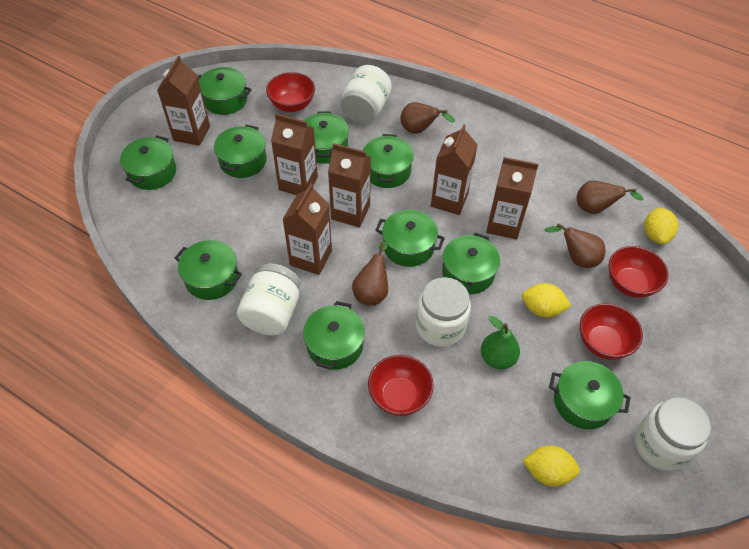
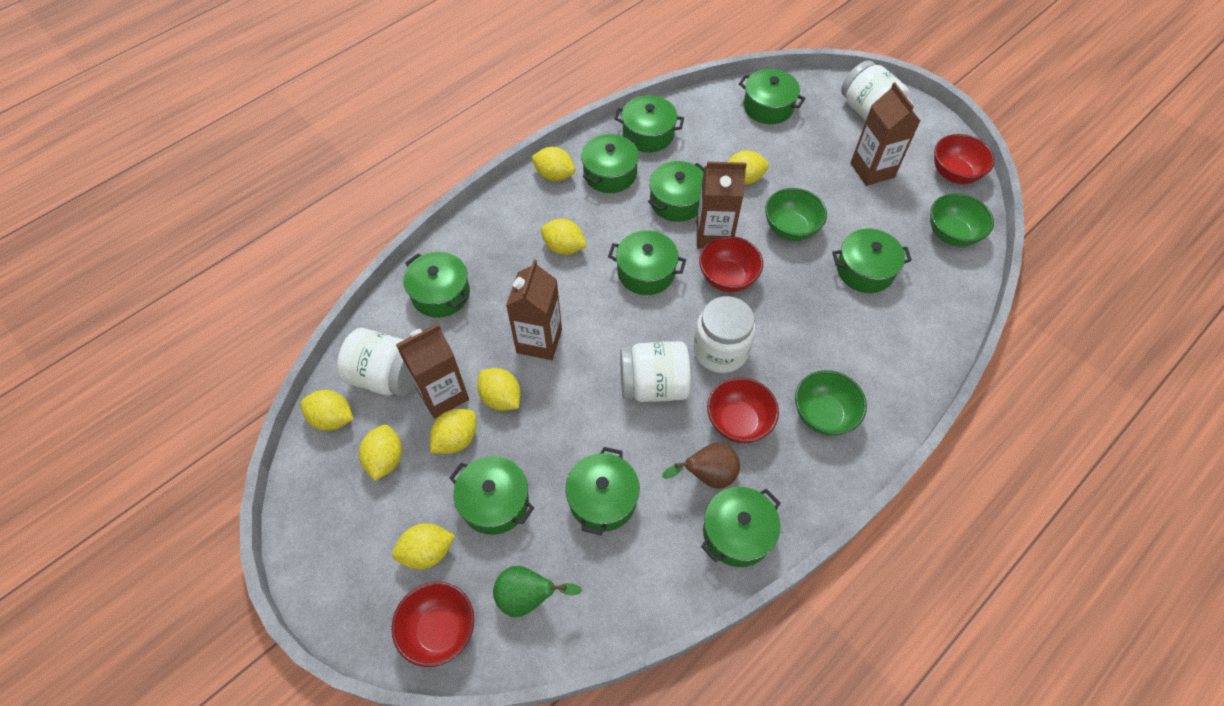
brown carton: 6 -> 4
brown pear: 4 -> 1
green bowl: 0 -> 3
yellow lemon: 3 -> 8

